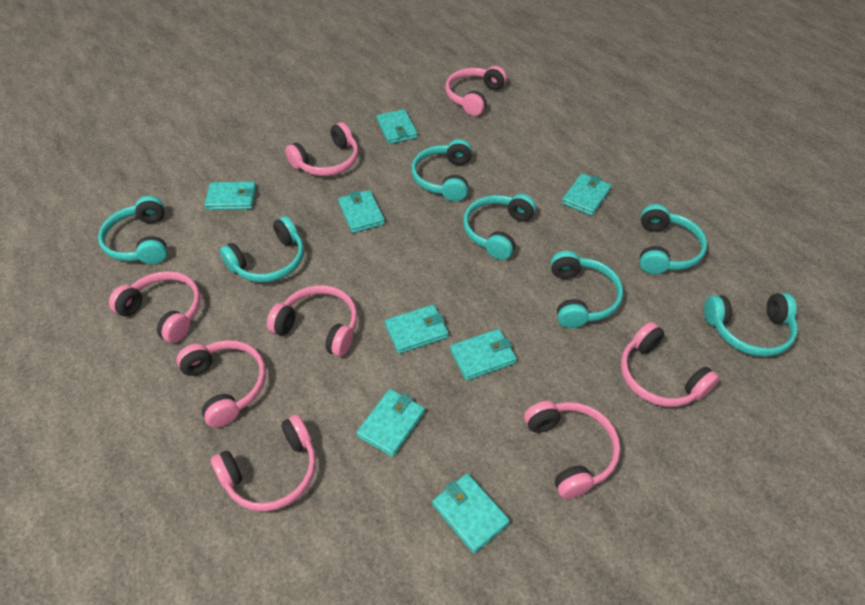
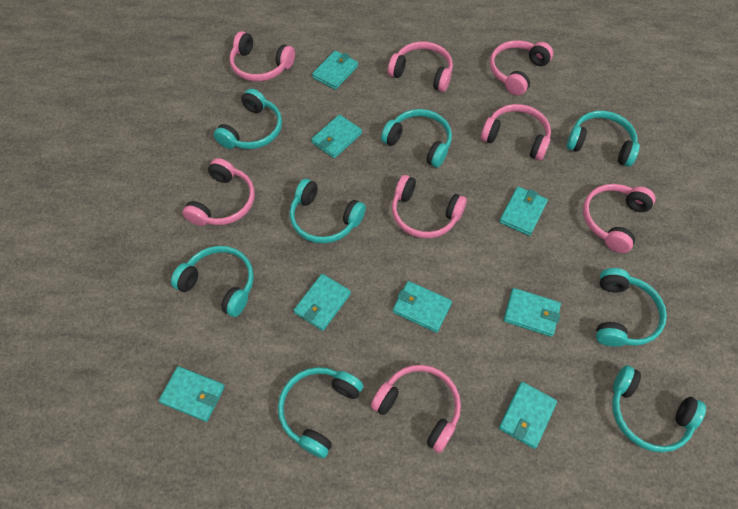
turquoise headphones: 7 -> 8

